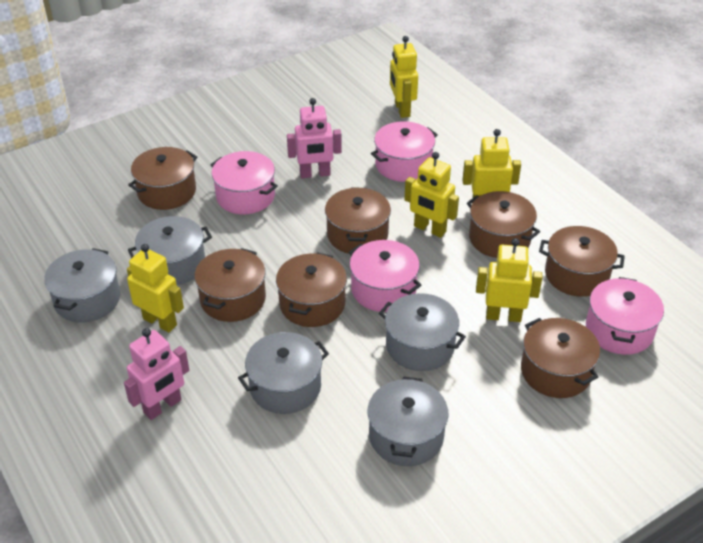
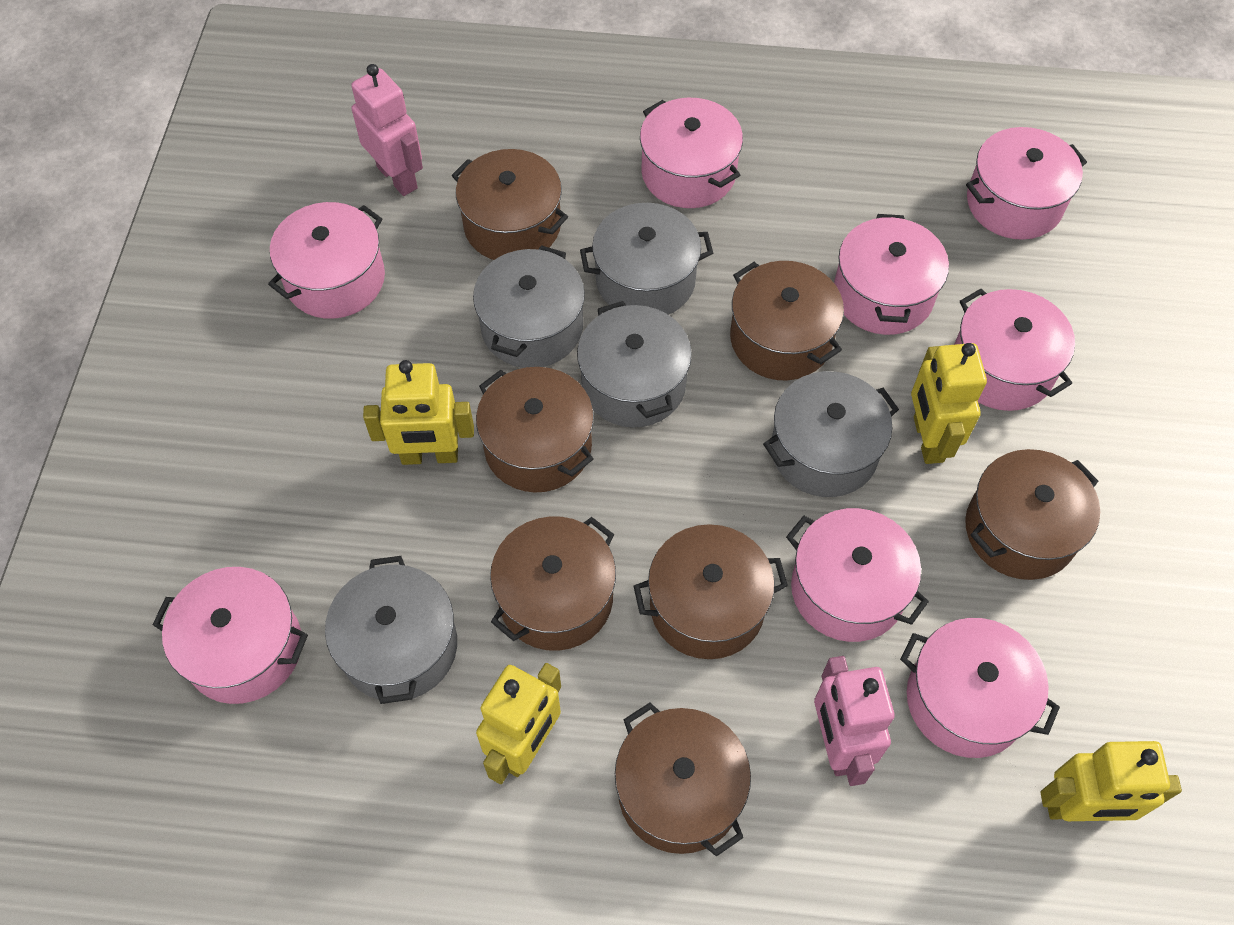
pink pot: 4 -> 8
yellow robot: 5 -> 4

